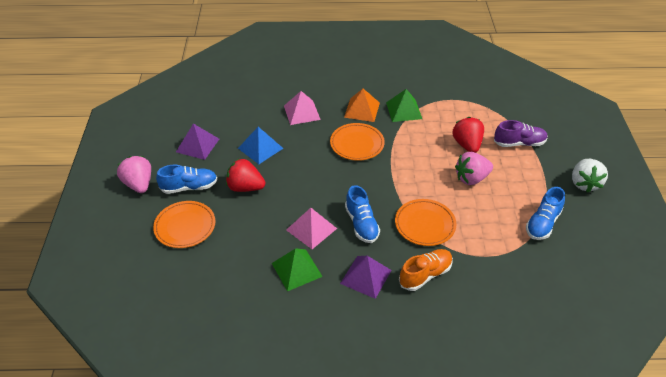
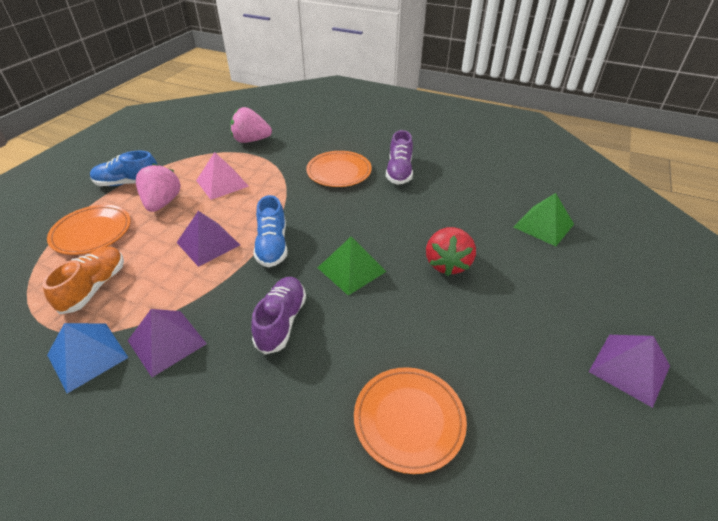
blue shoe: 3 -> 2
orange pyramid: 1 -> 0
pink pyramid: 2 -> 1
purple pyramid: 2 -> 3
purple shoe: 1 -> 2
red strawberry: 2 -> 1
white strawberry: 1 -> 0

